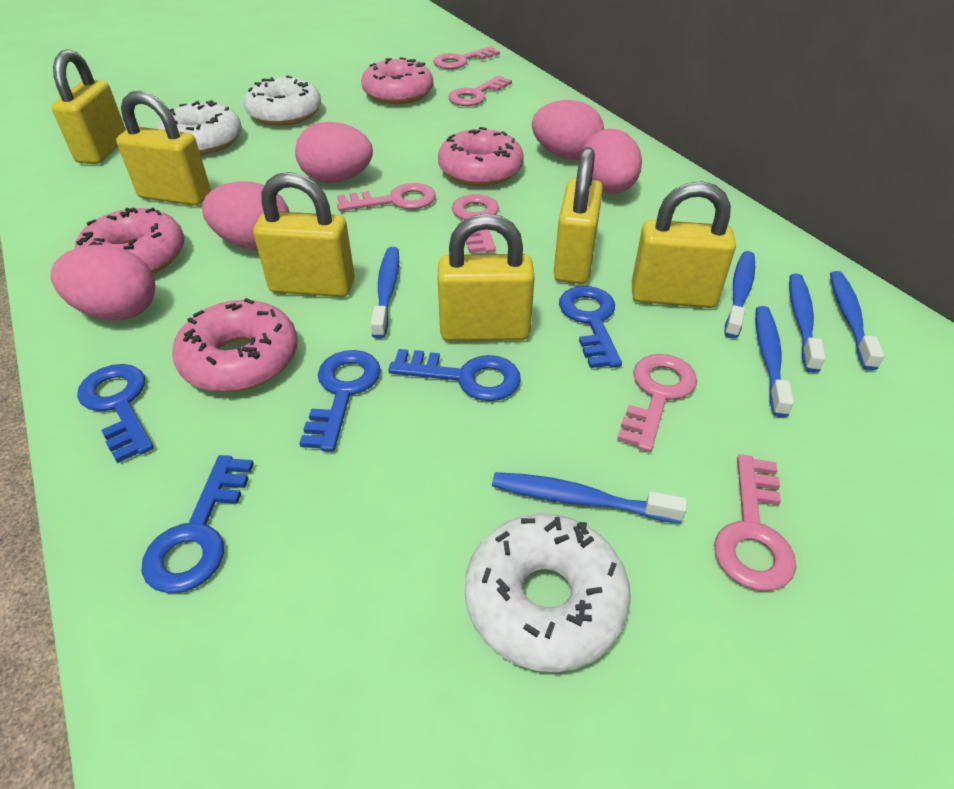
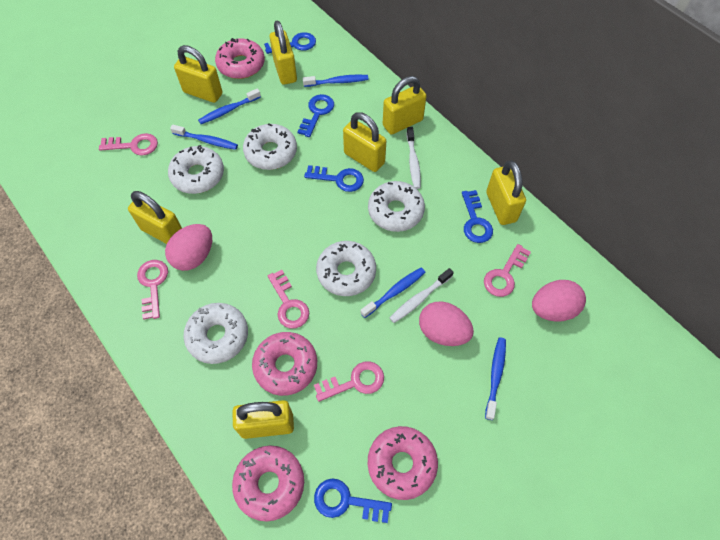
blue toothbrush: 6 -> 5
pink egg: 5 -> 3
pink key: 6 -> 5
white donut: 3 -> 5
white toothbrush: 0 -> 2
yellow padlock: 6 -> 7

